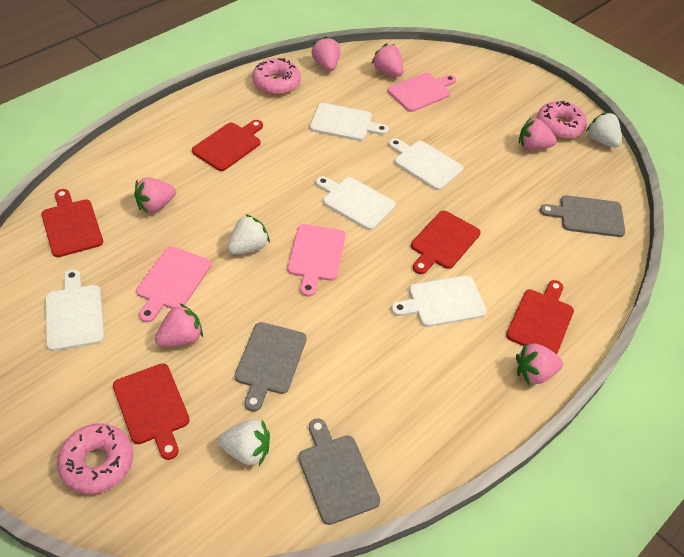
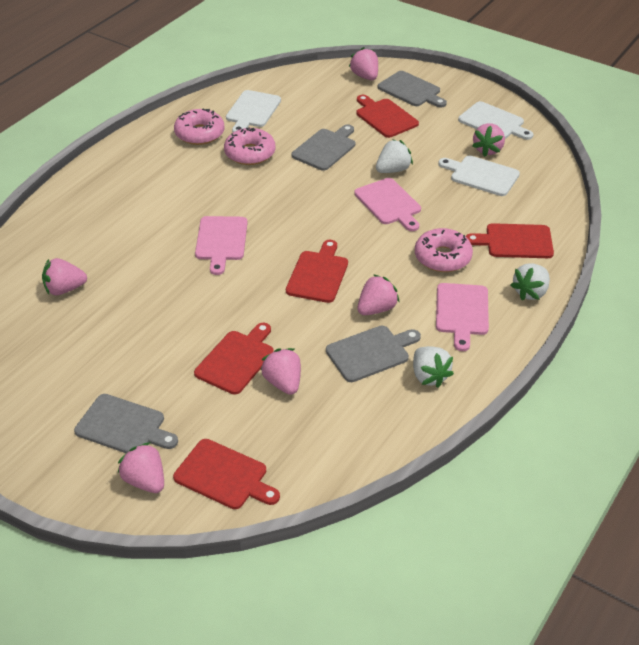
grey cutting board: 3 -> 4
white cutting board: 5 -> 3

